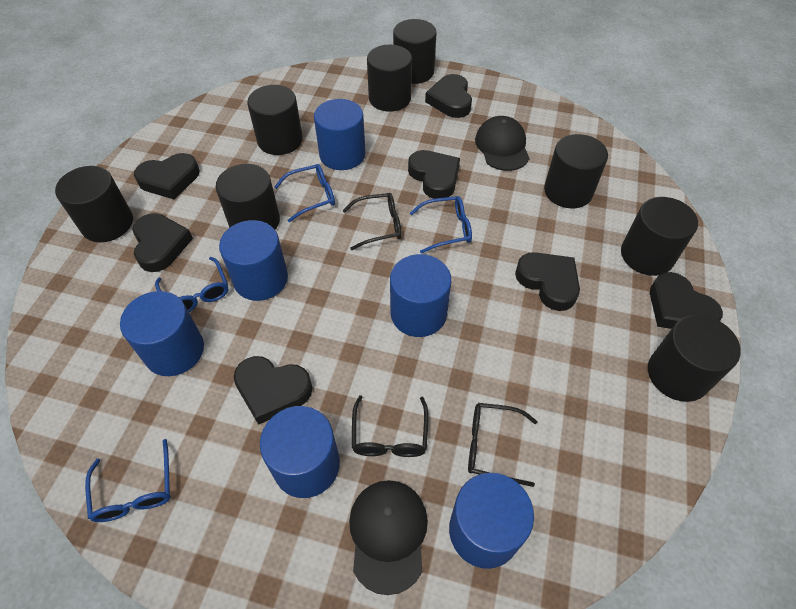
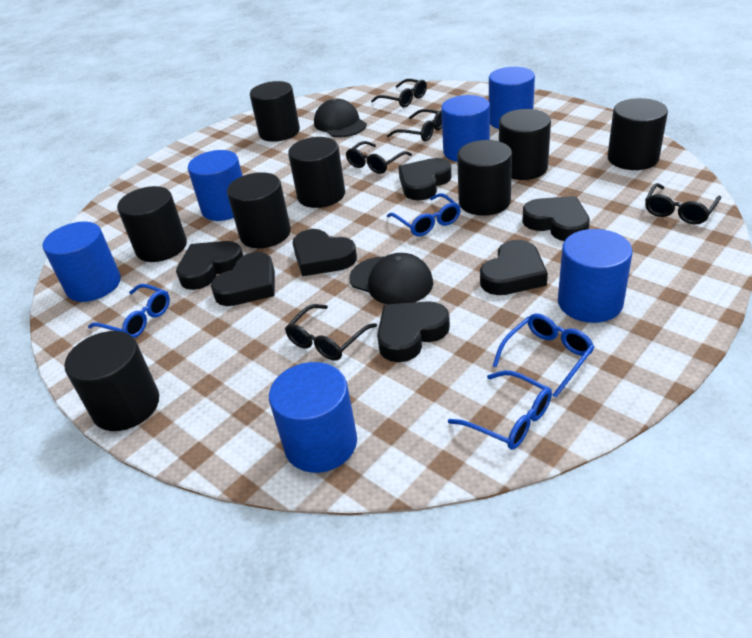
black glasses: 3 -> 5

